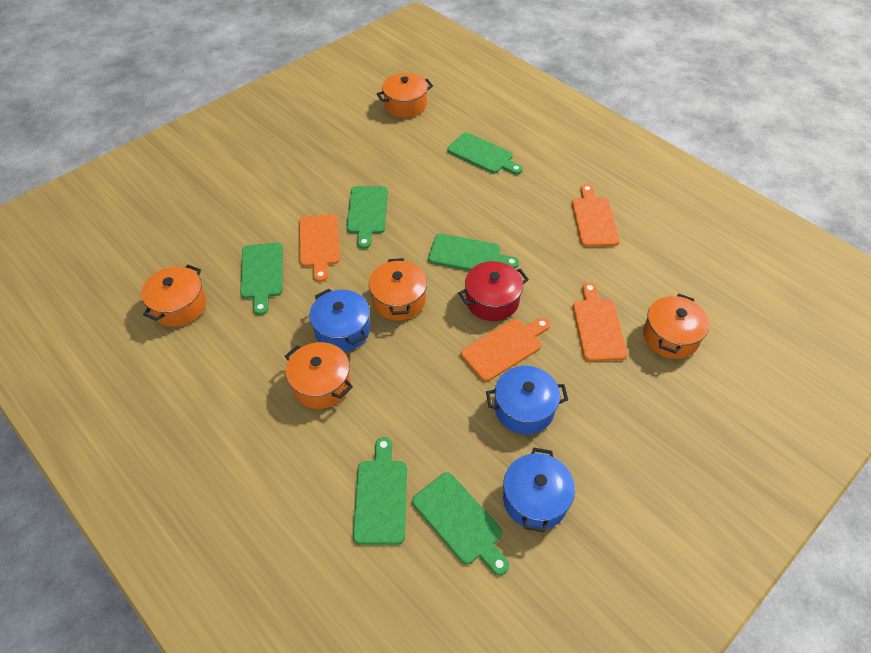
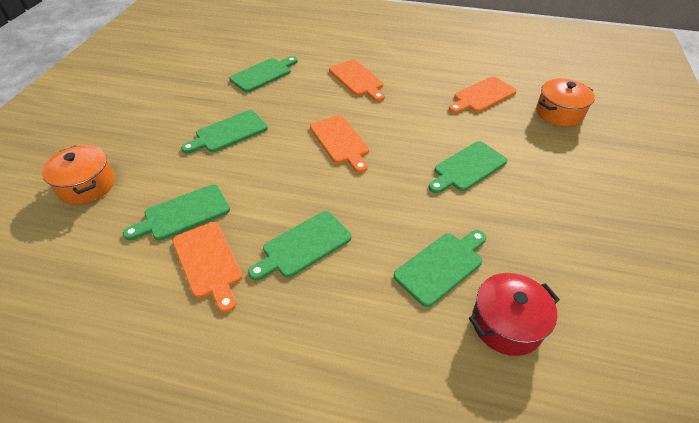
blue pot: 3 -> 0
orange pot: 5 -> 2

